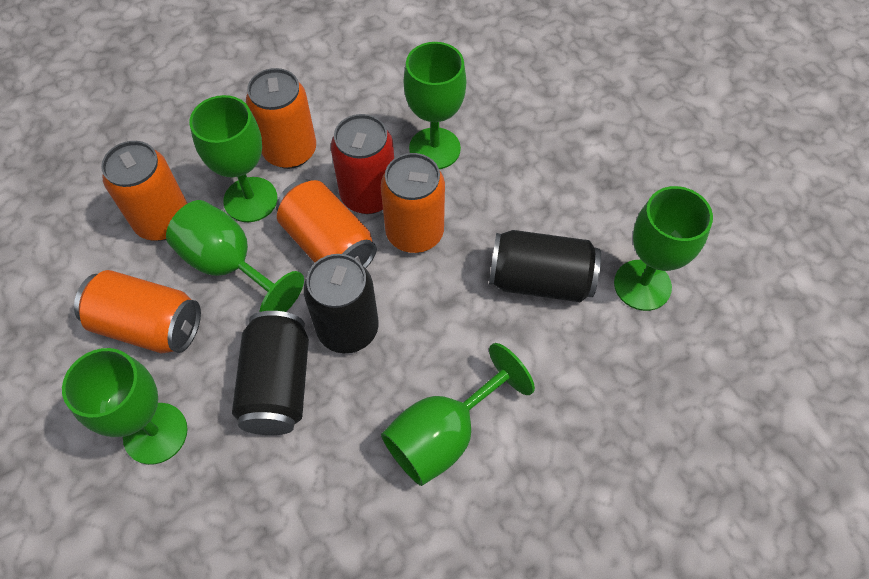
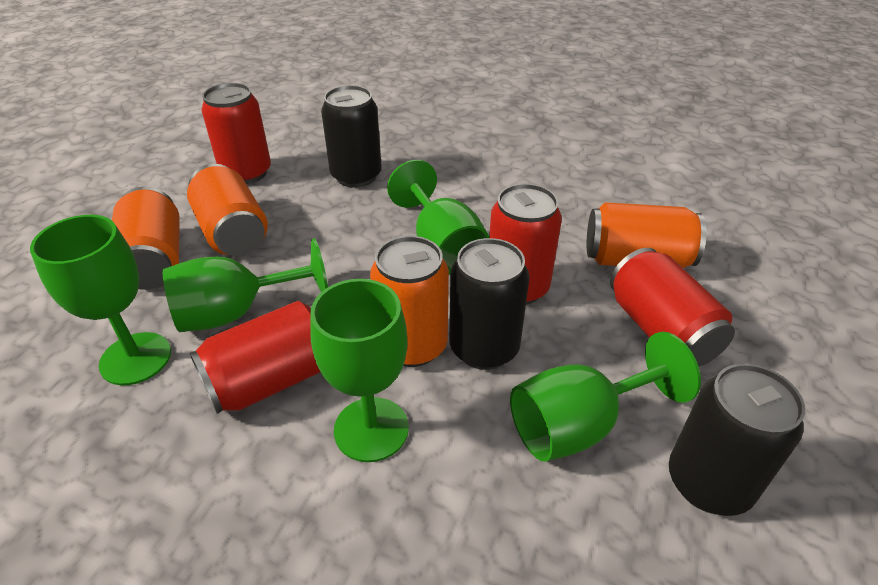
green goblet: 6 -> 5
orange can: 5 -> 4
red can: 1 -> 4

